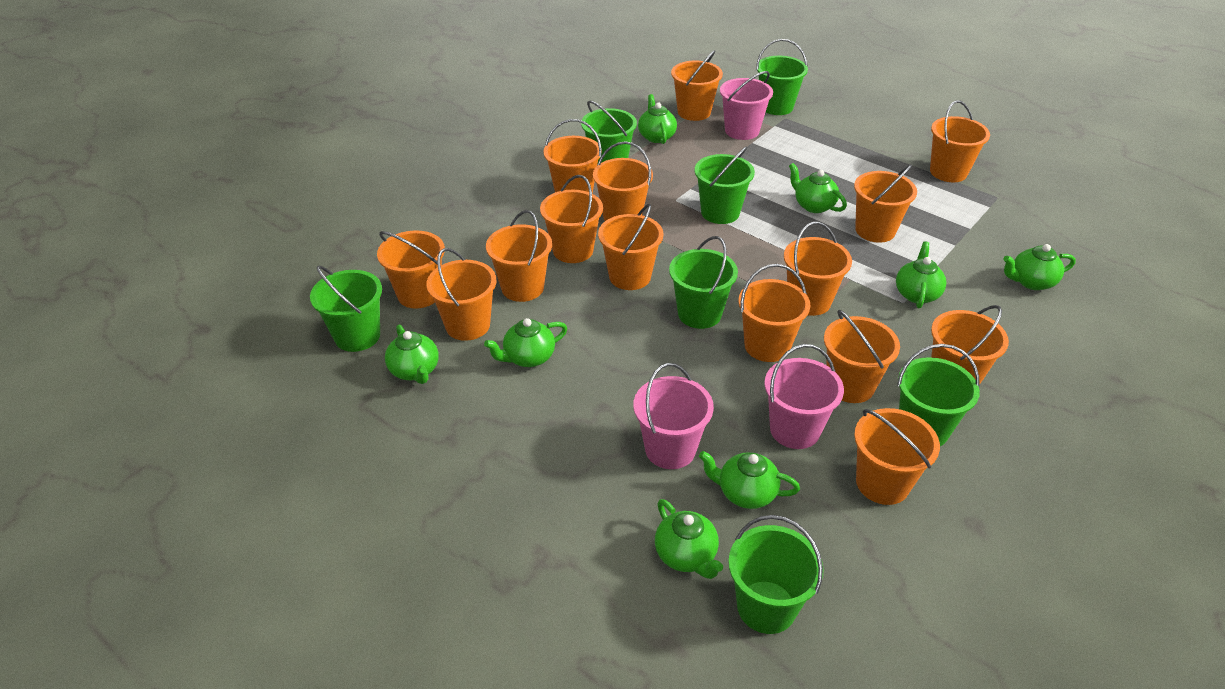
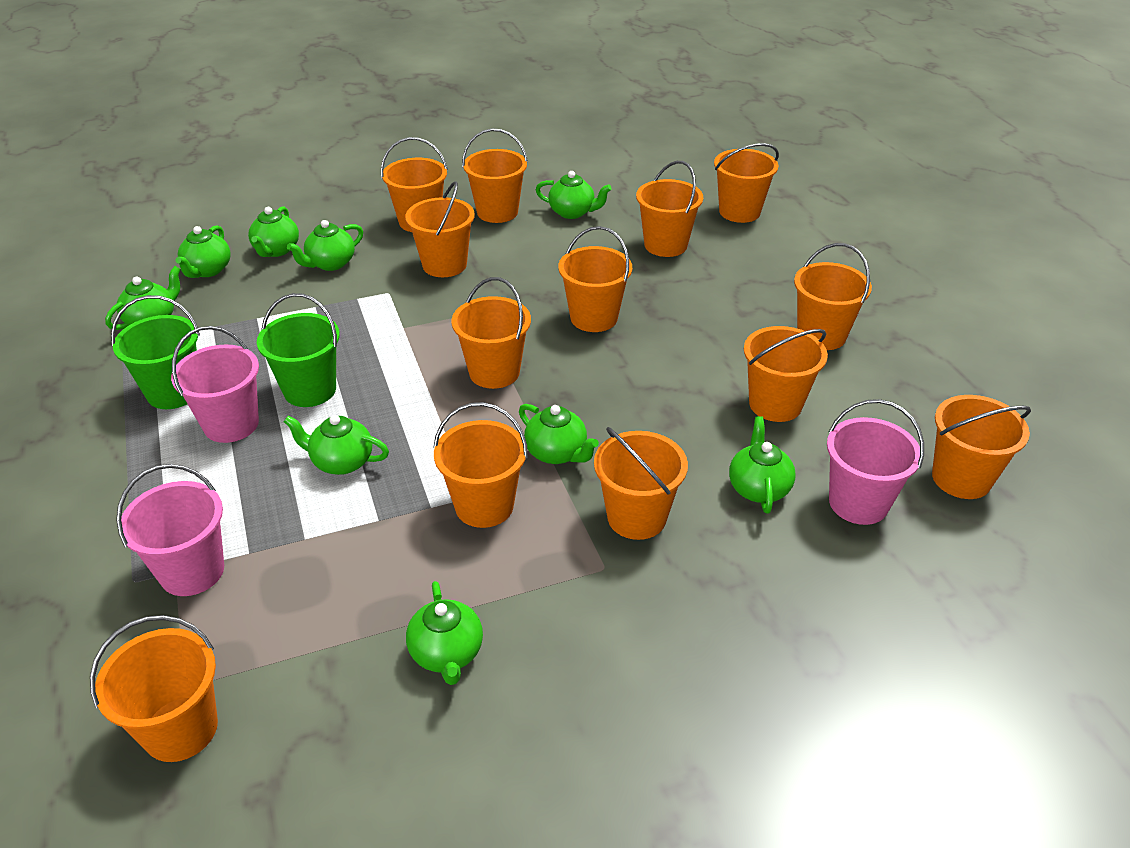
green bucket: 7 -> 2
green teapot: 8 -> 9
orange bucket: 15 -> 13

